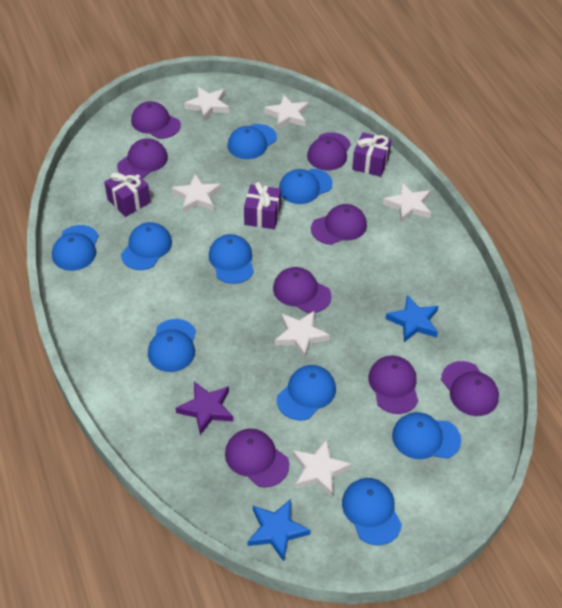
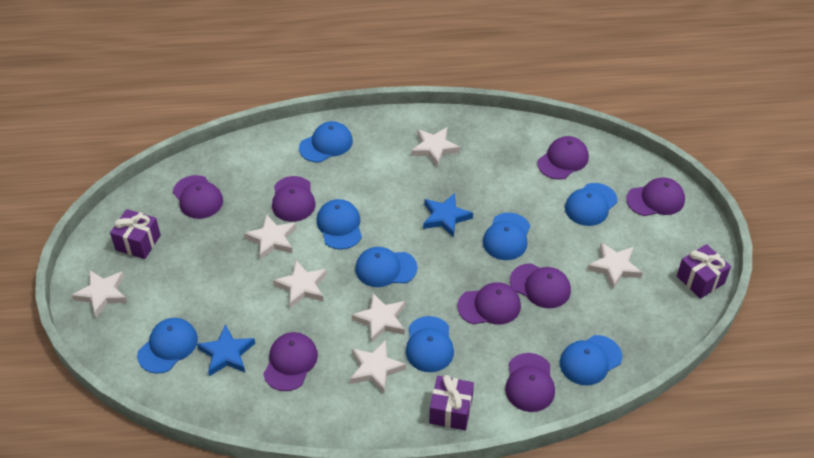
blue cap: 9 -> 8
purple star: 1 -> 0
white star: 6 -> 7

